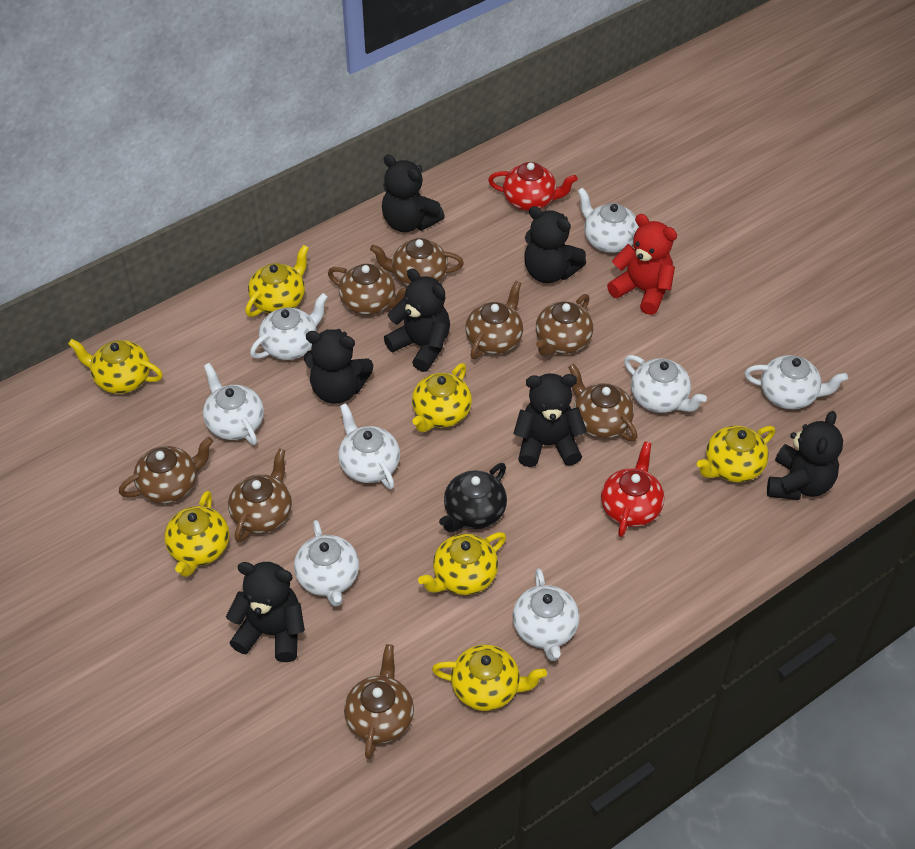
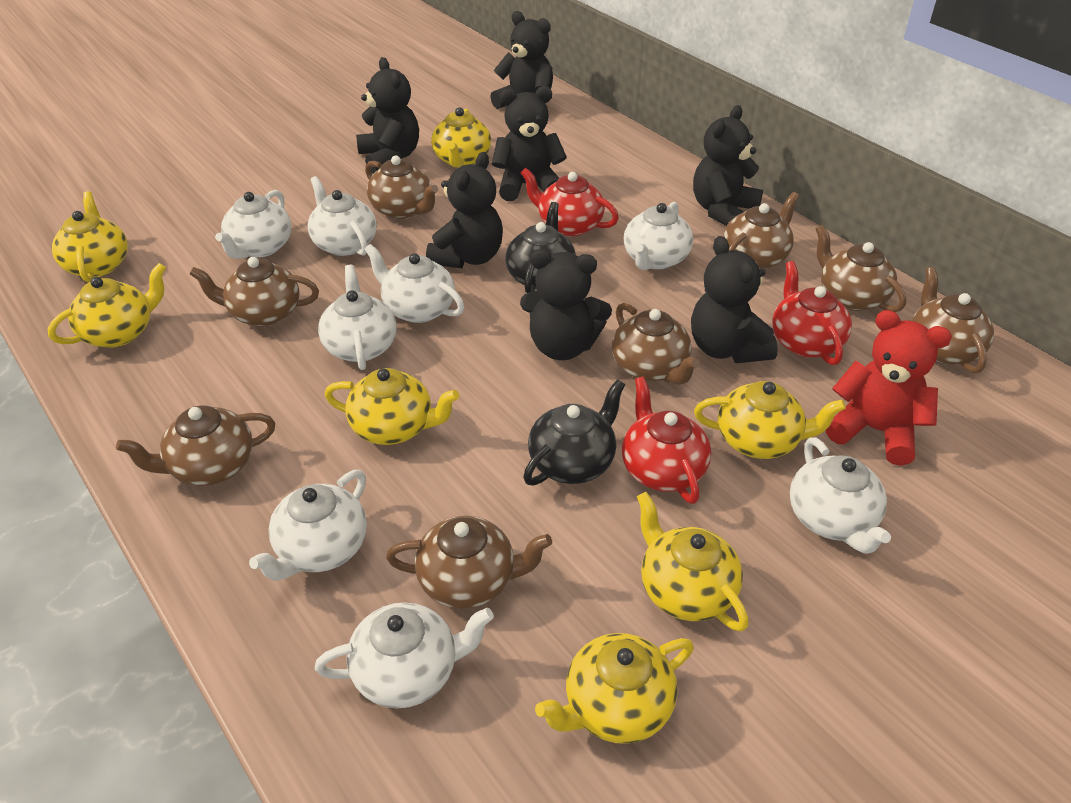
black teapot: 1 -> 2
red teapot: 2 -> 3

